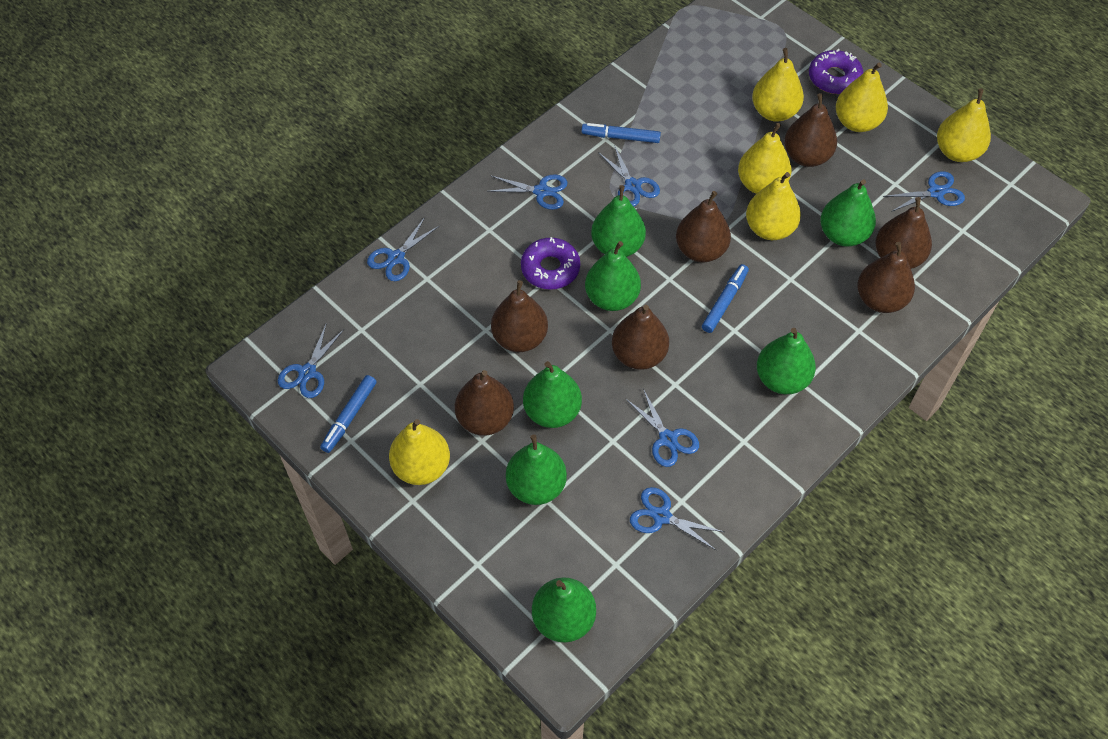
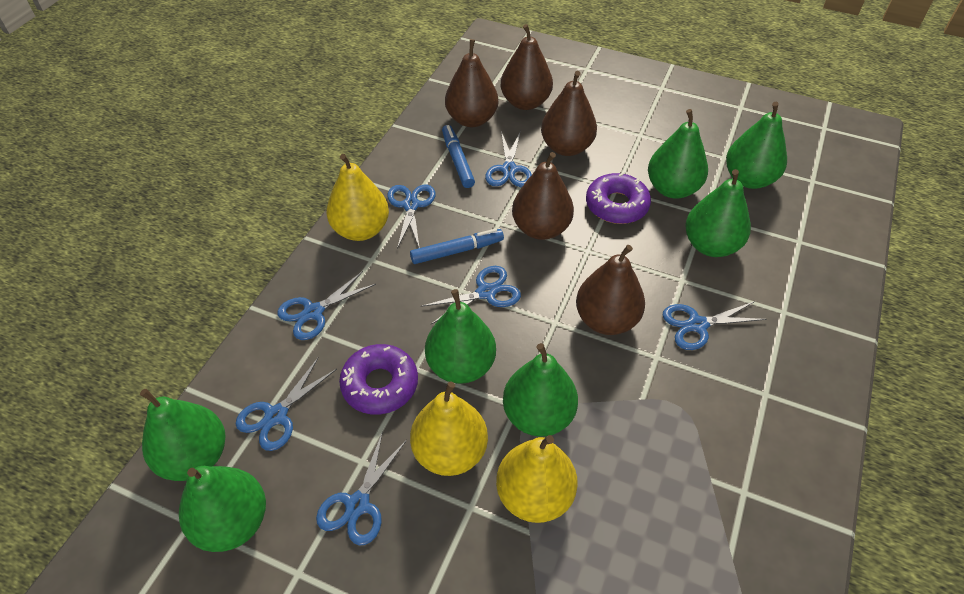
blue marker: 3 -> 2
brown pear: 7 -> 5
yellow pear: 6 -> 3

